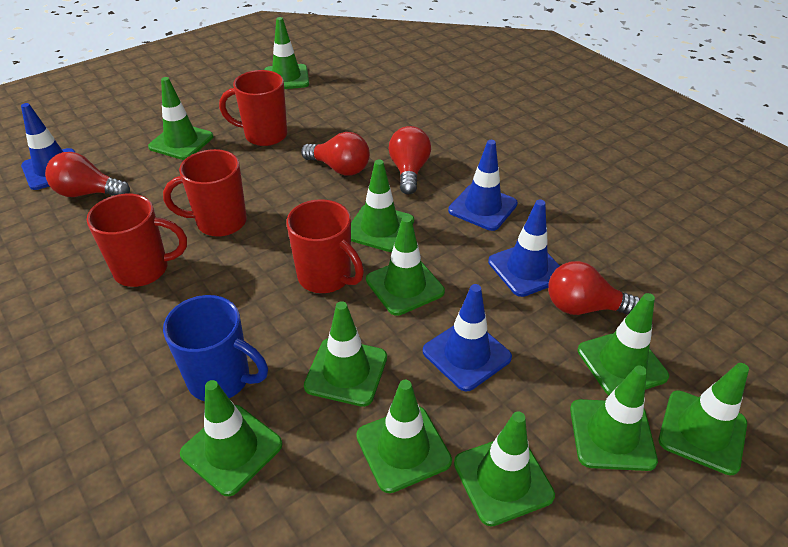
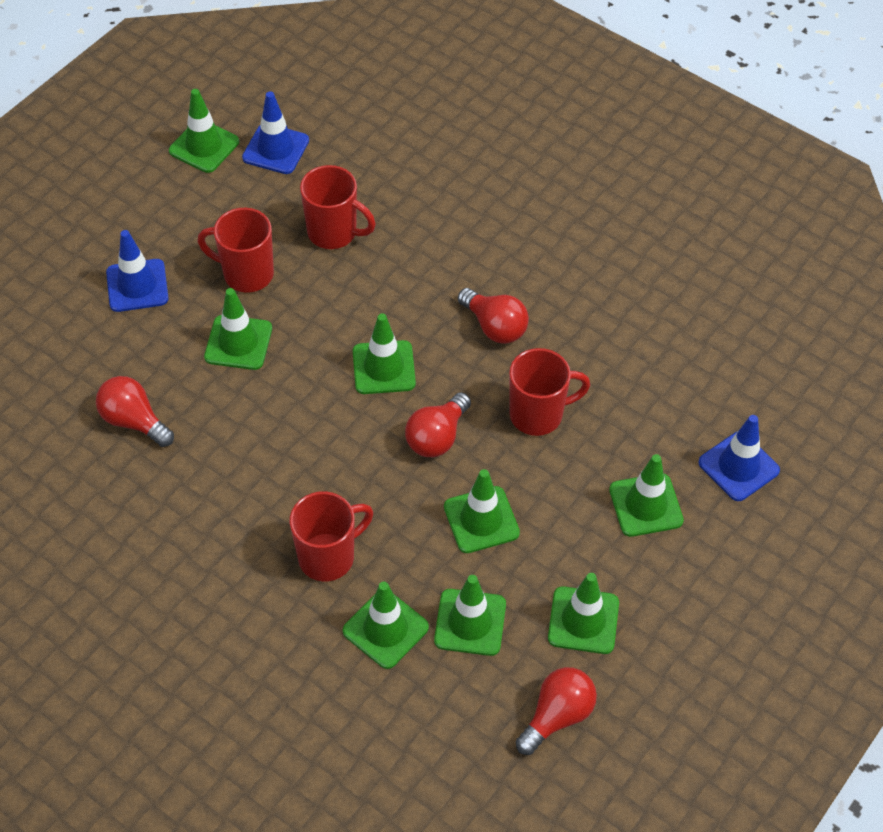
blue mug: 1 -> 0
blue traffic cone: 4 -> 3
green traffic cone: 11 -> 8

